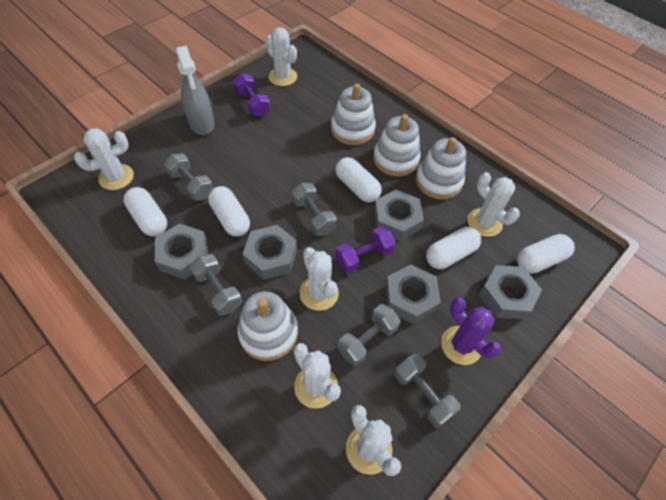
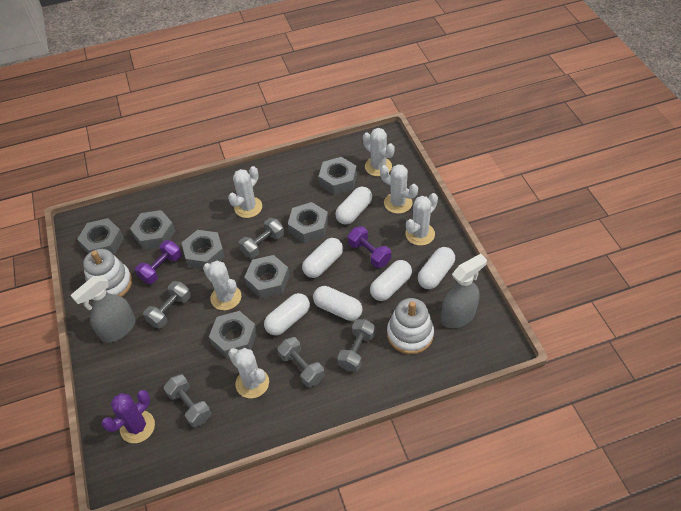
grey nut: 5 -> 7
grey spray bottle: 1 -> 2
white capsule: 5 -> 6
white stacking toy: 4 -> 2

